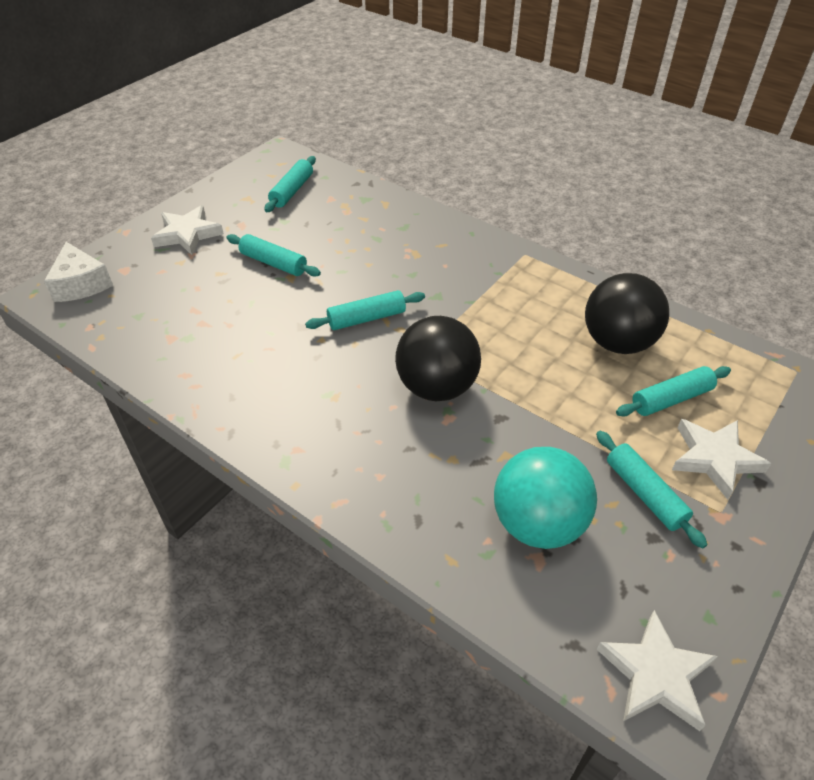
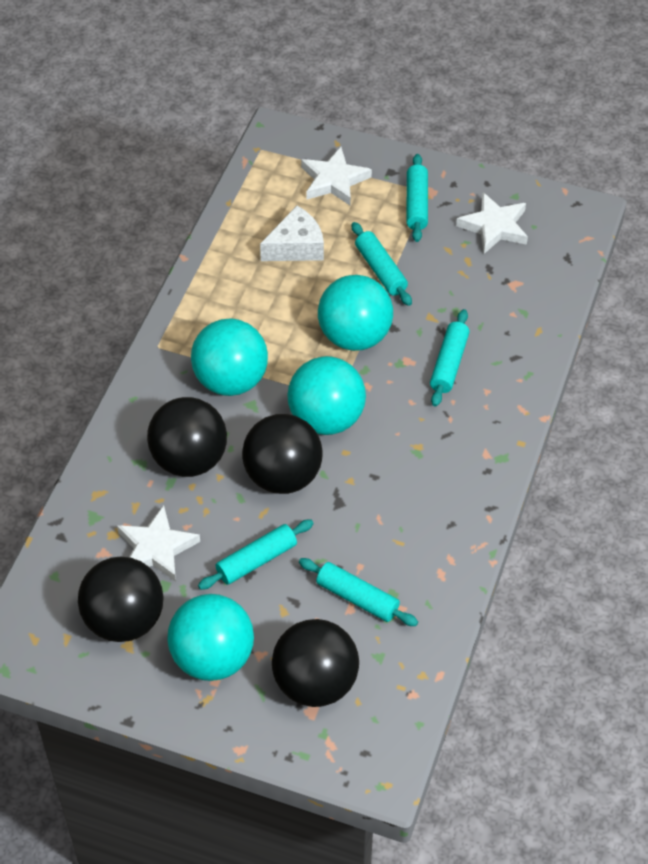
black ball: 2 -> 4
turquoise ball: 1 -> 4

